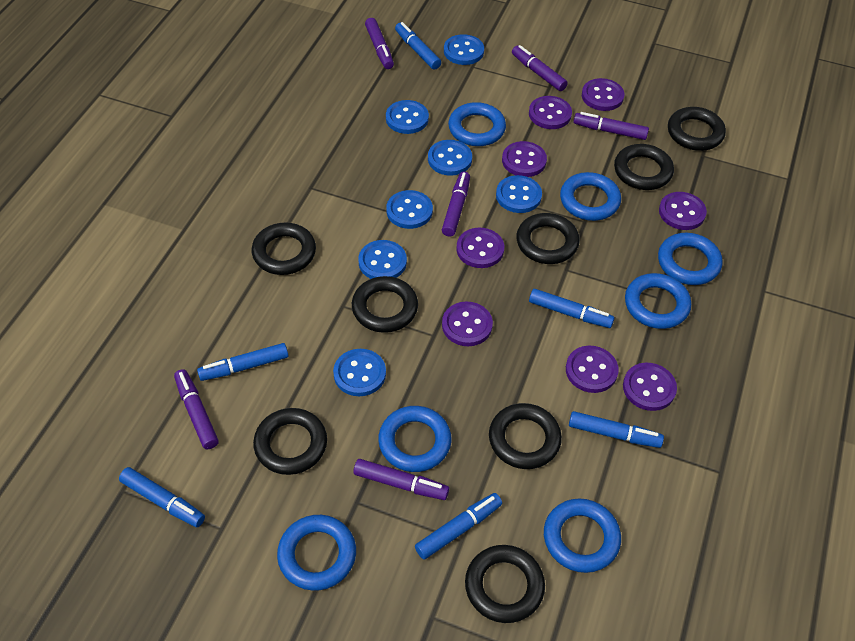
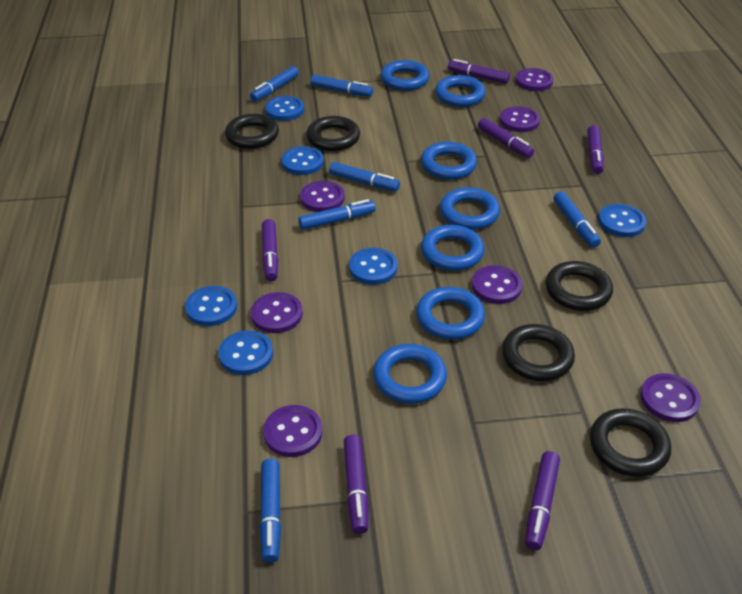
black ring: 8 -> 5
blue button: 7 -> 6
purple button: 8 -> 7

